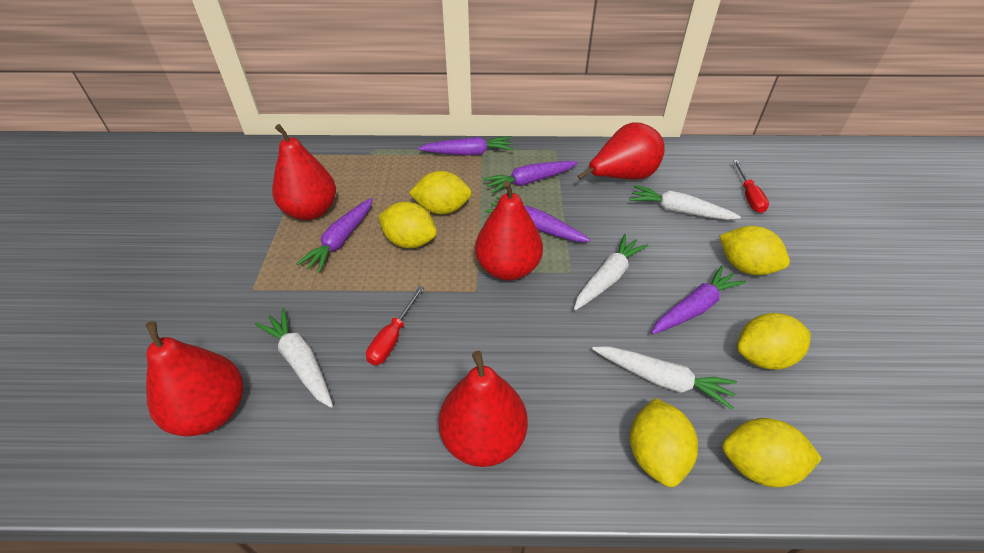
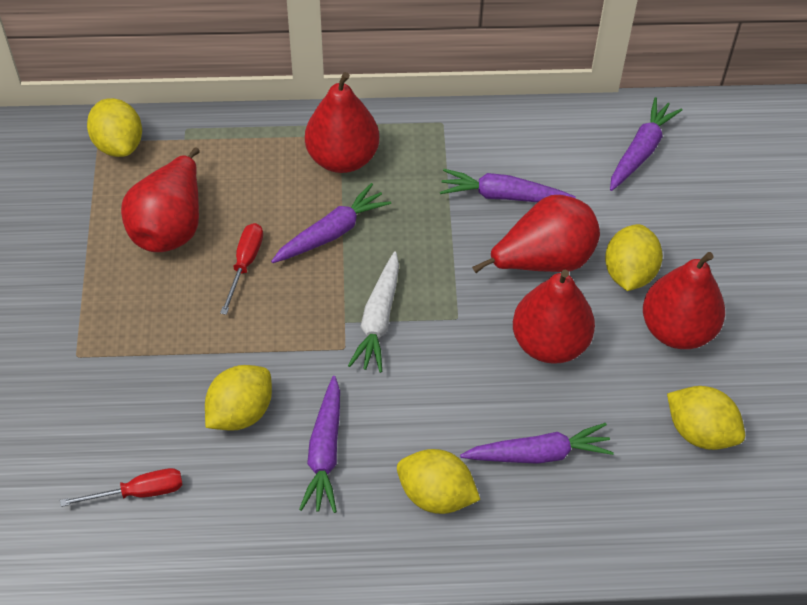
white carrot: 4 -> 1
yellow lemon: 6 -> 5

